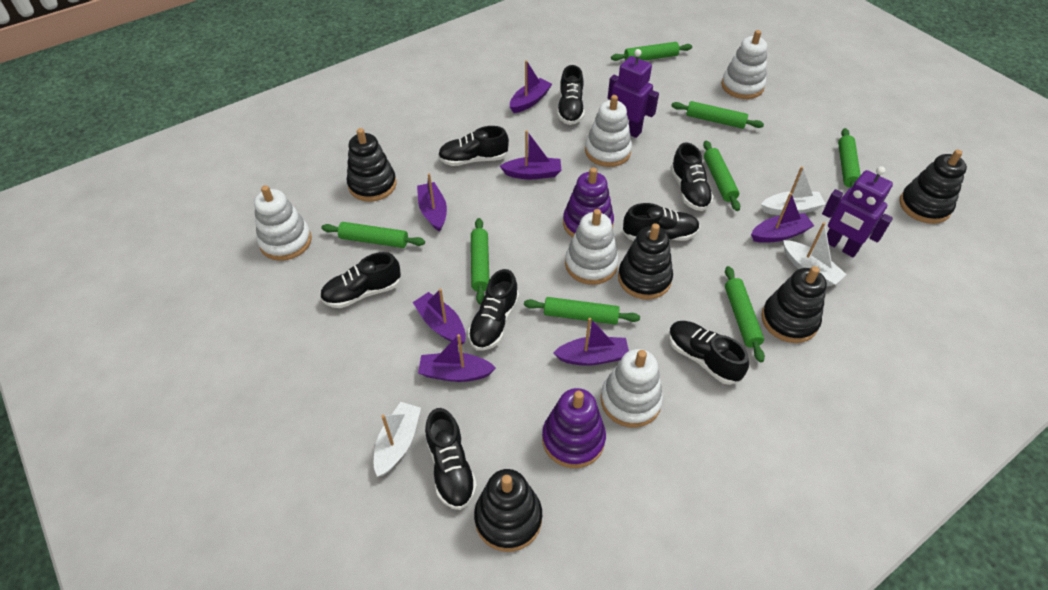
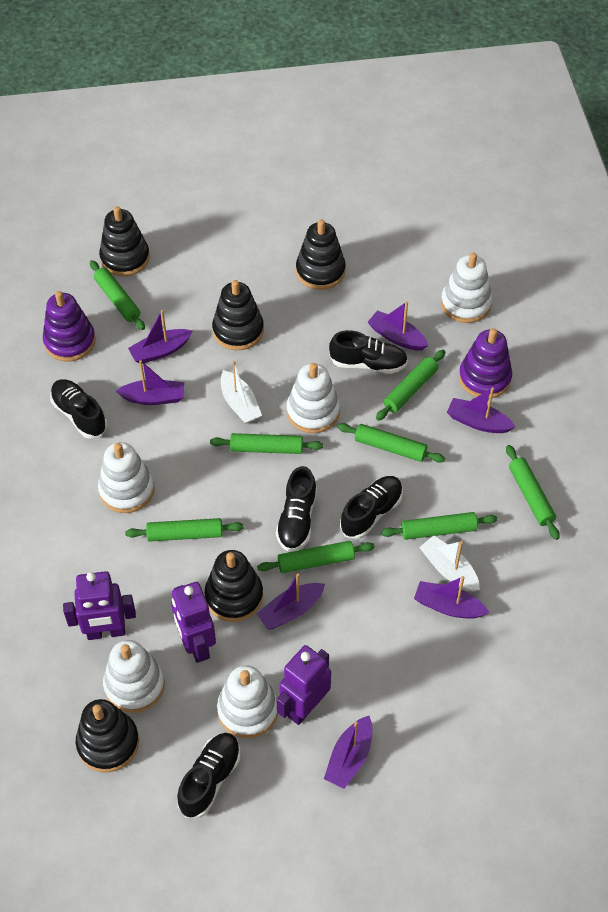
black shoe: 8 -> 5
purple robot: 2 -> 3
white boat: 3 -> 2

